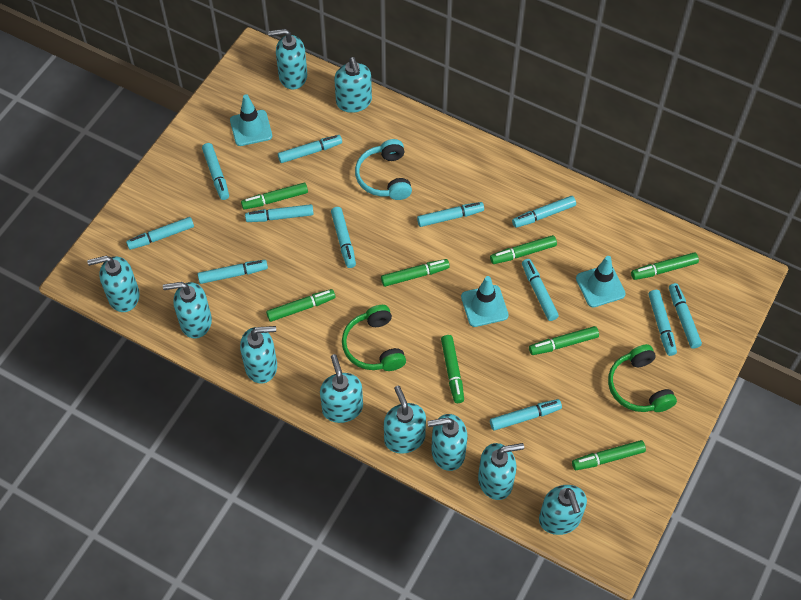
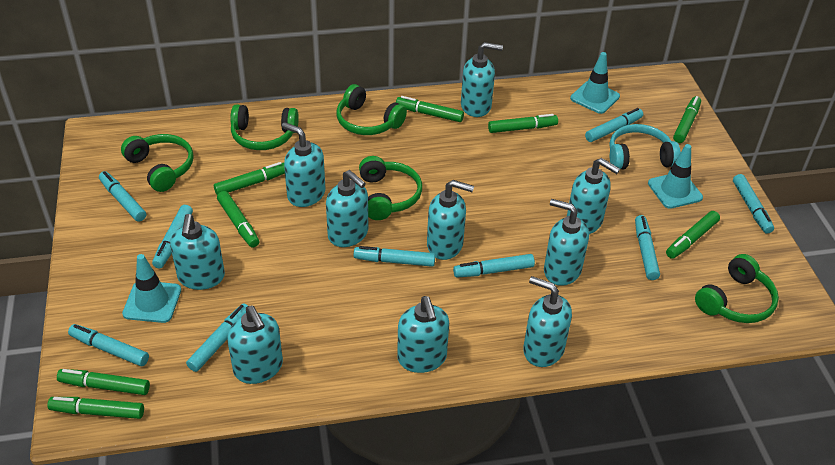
green headphones: 2 -> 5
turquoise marker: 12 -> 9

